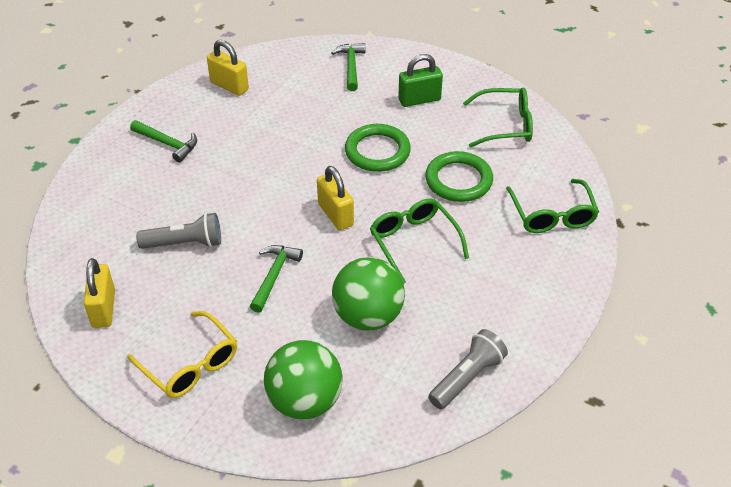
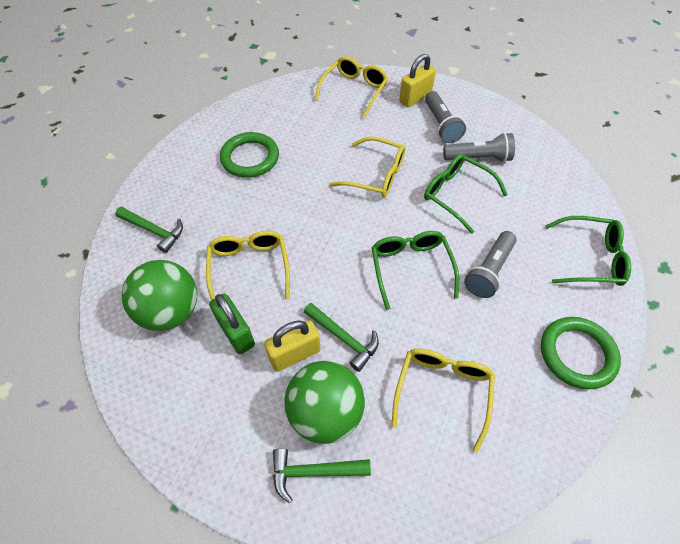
grey flashlight: 2 -> 3
yellow glasses: 1 -> 4
yellow padlock: 3 -> 2

